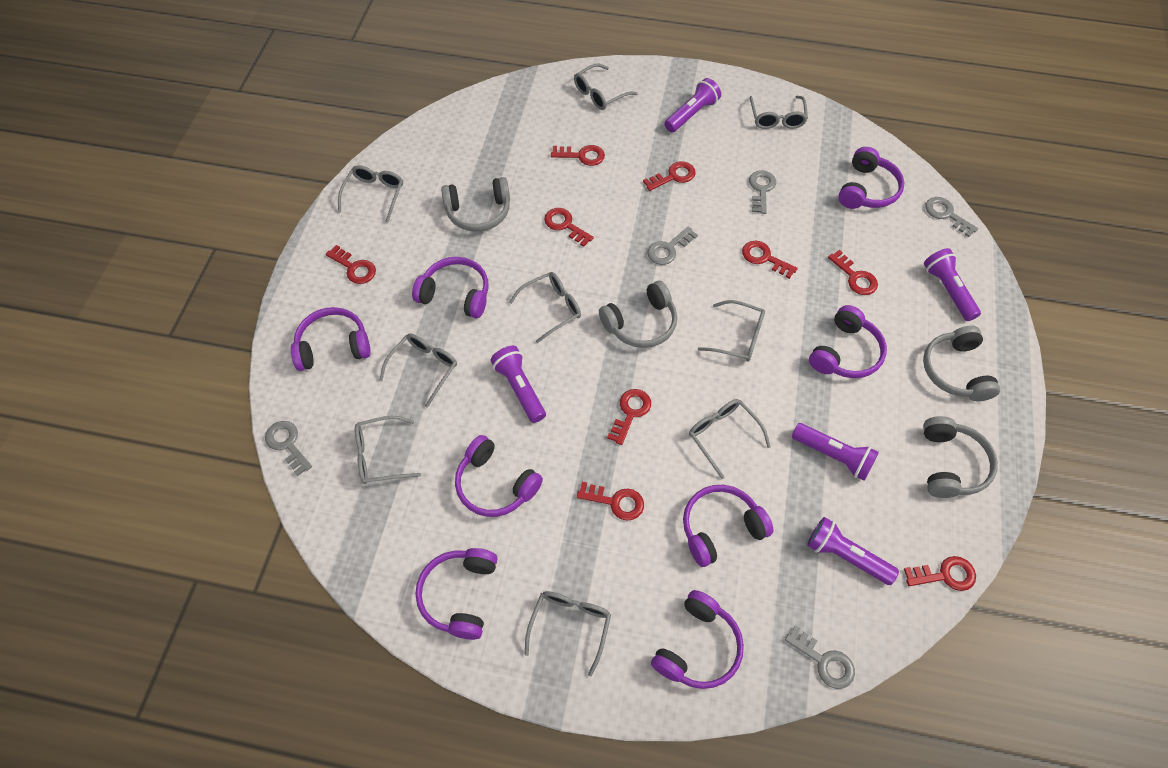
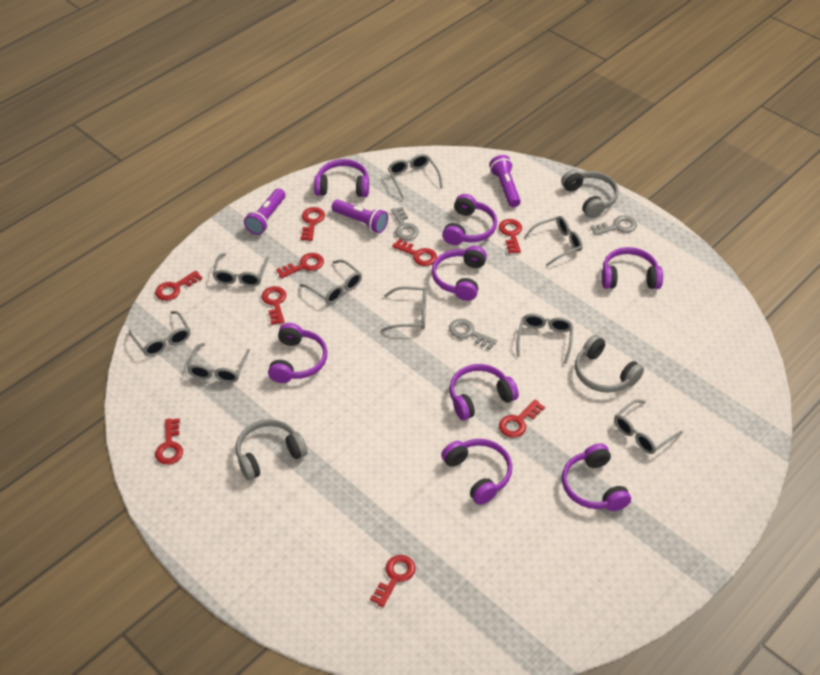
grey headphones: 4 -> 3
grey key: 5 -> 3
purple flashlight: 5 -> 3

